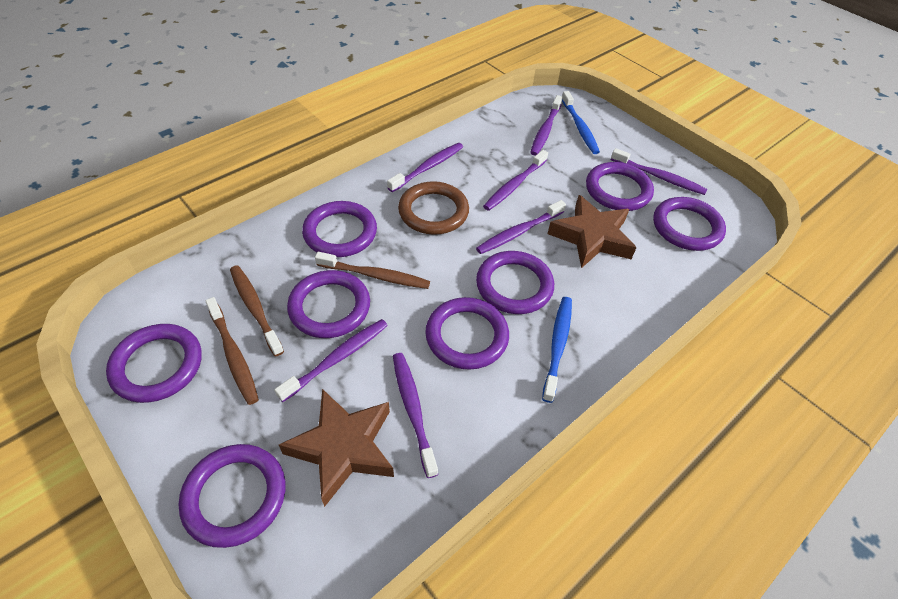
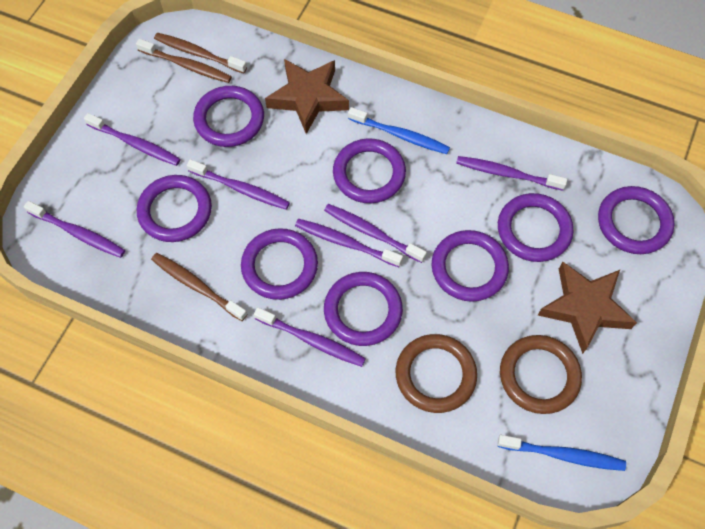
brown ring: 1 -> 2

